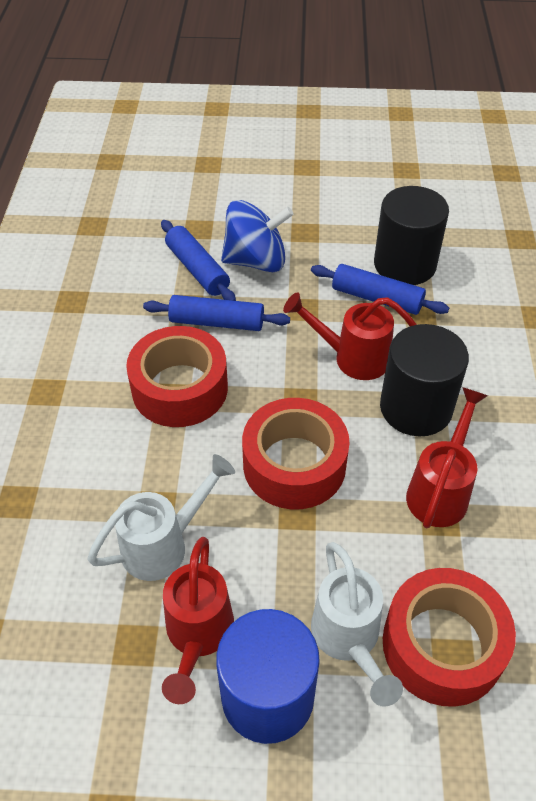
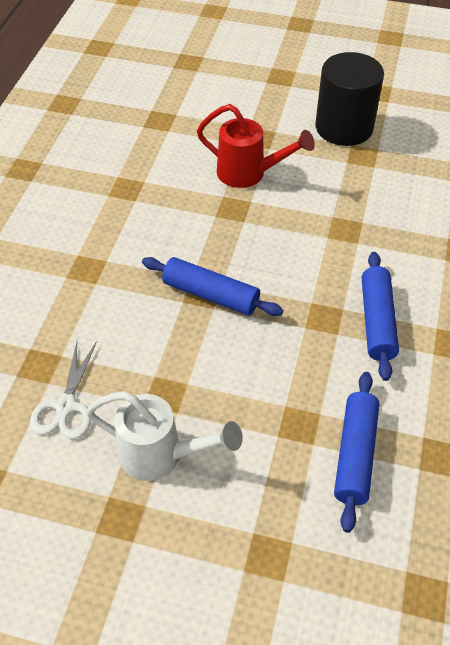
black cylinder: 2 -> 1
blue cylinder: 1 -> 0
blue spinning top: 1 -> 0
red tape: 3 -> 0
red watering can: 3 -> 1
white scissors: 0 -> 1
white watering can: 2 -> 1

